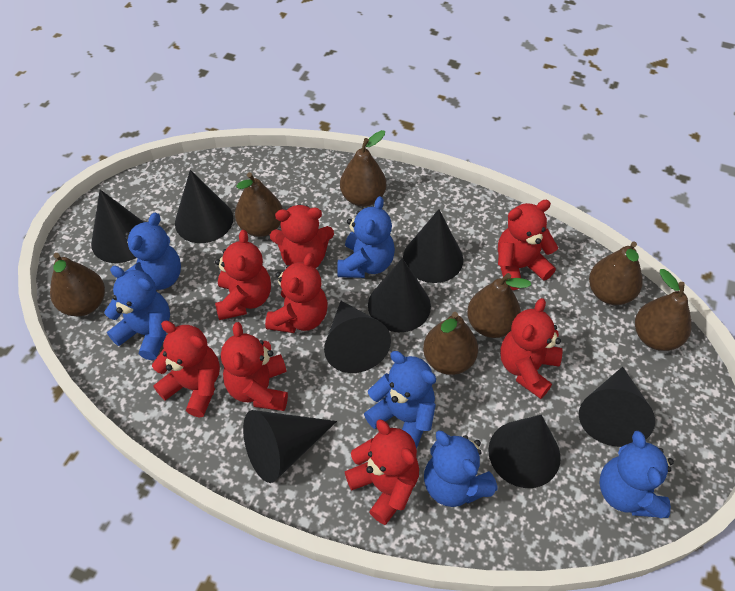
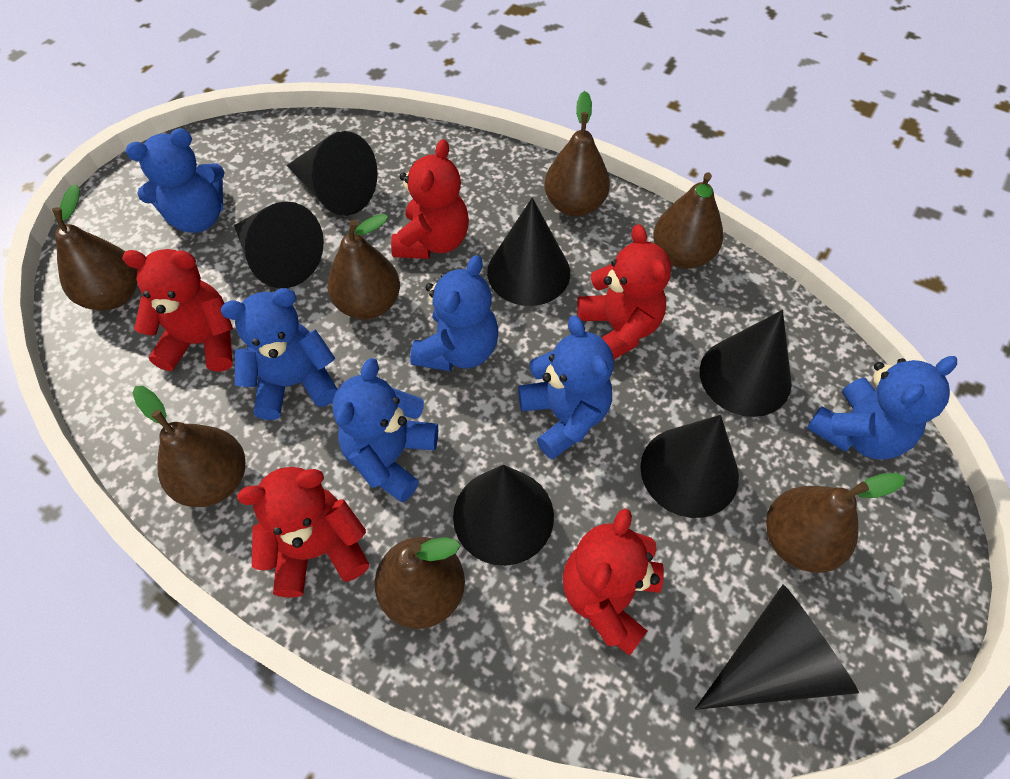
black cone: 8 -> 7
red teddy bear: 8 -> 5

